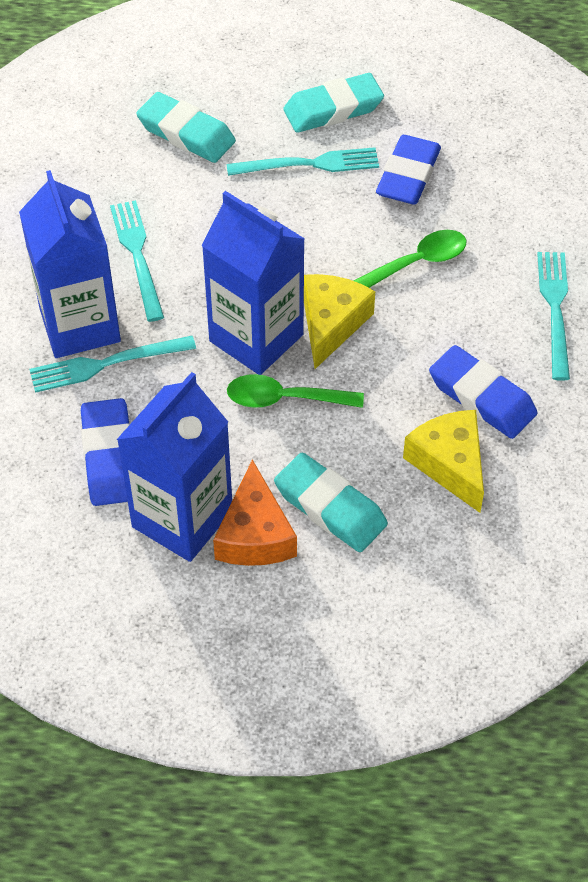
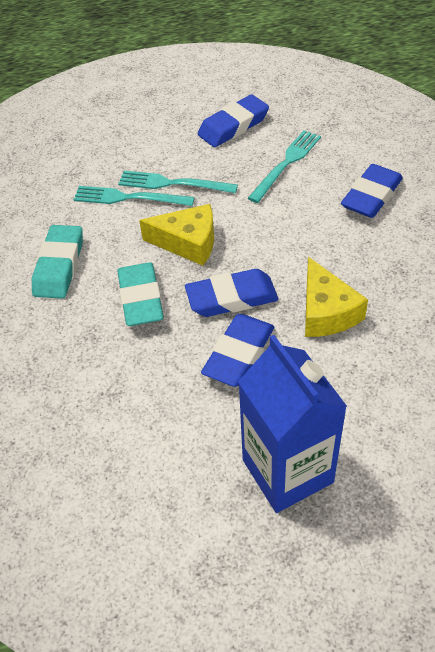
blue carton: 3 -> 1
blue eraser: 3 -> 4
green spoon: 2 -> 0
orange cheese: 1 -> 0
turquoise eraser: 3 -> 2
turquoise fork: 4 -> 3

